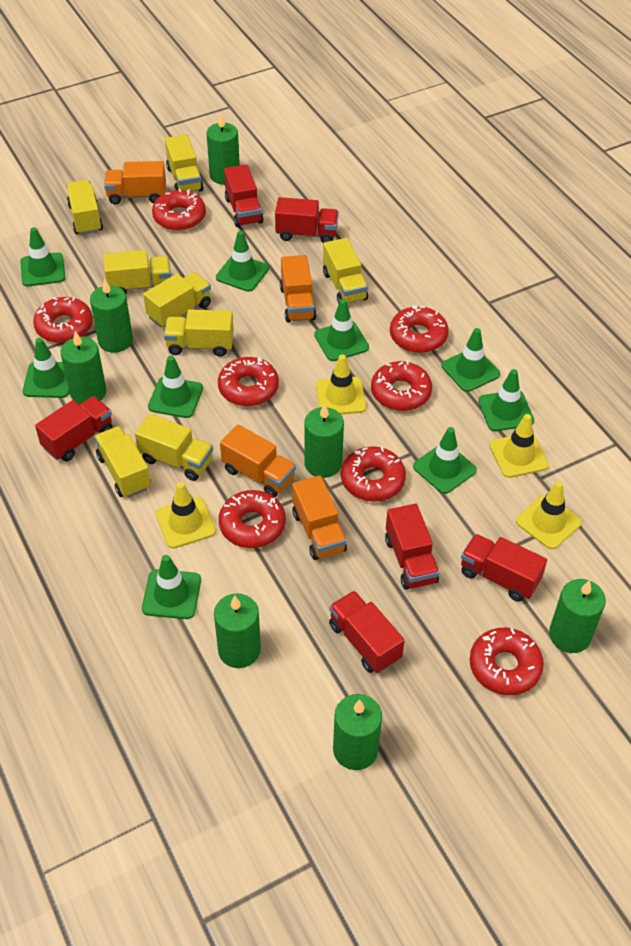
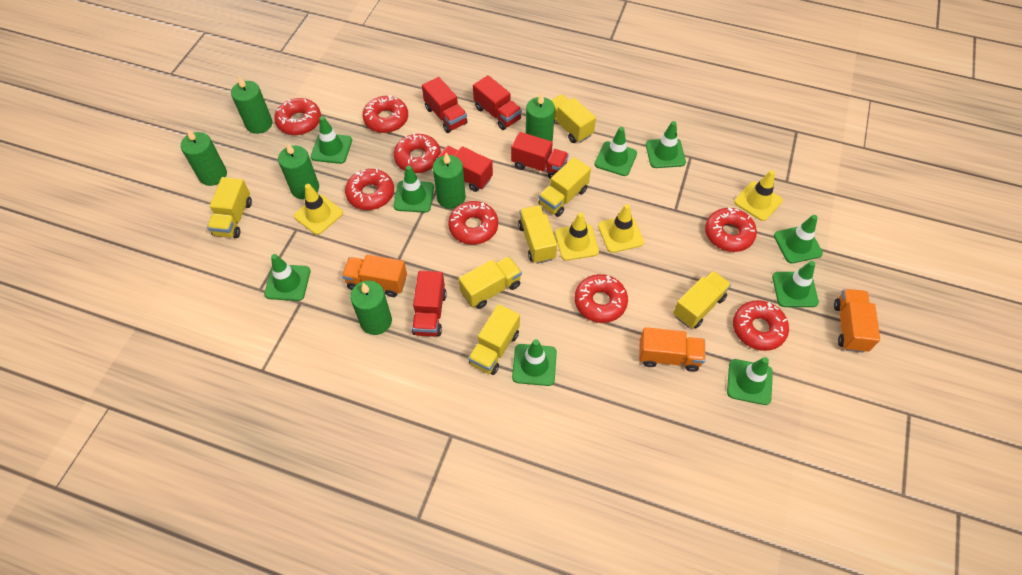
green candle: 7 -> 6
orange truck: 4 -> 3
red truck: 6 -> 5
yellow truck: 8 -> 7

